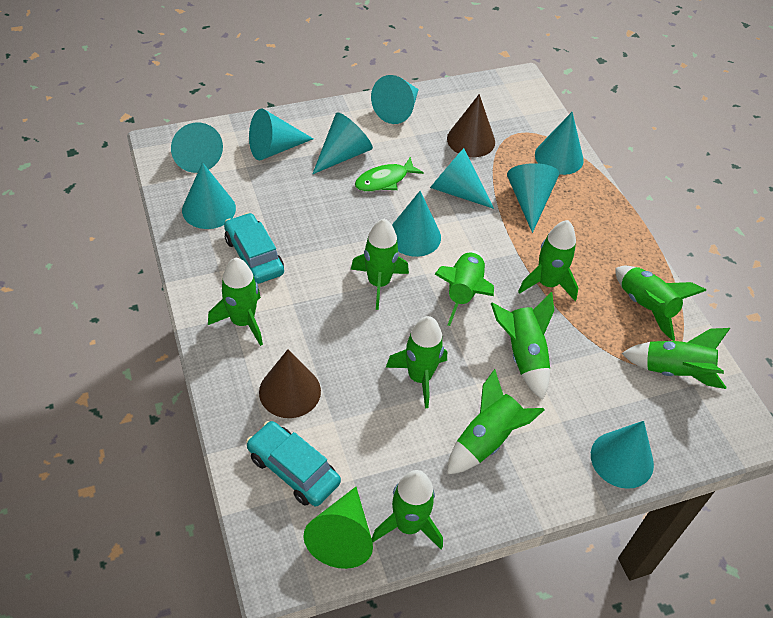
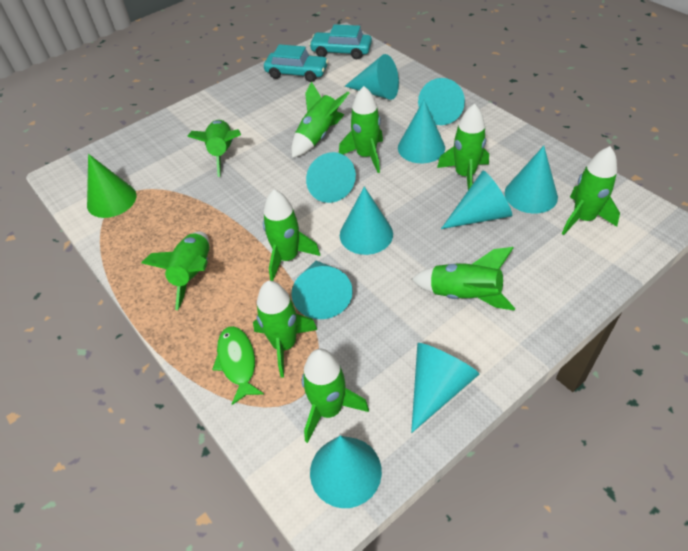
brown cone: 2 -> 0

